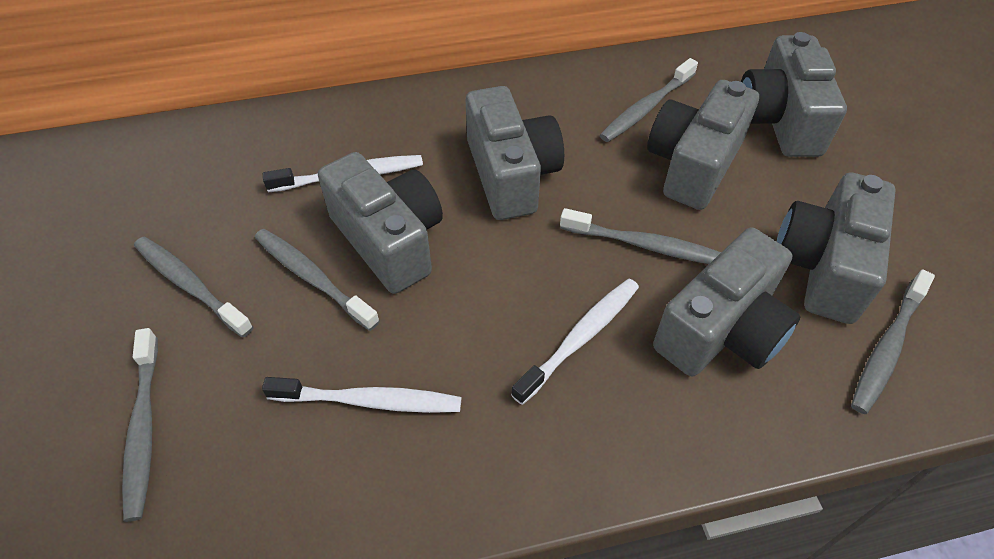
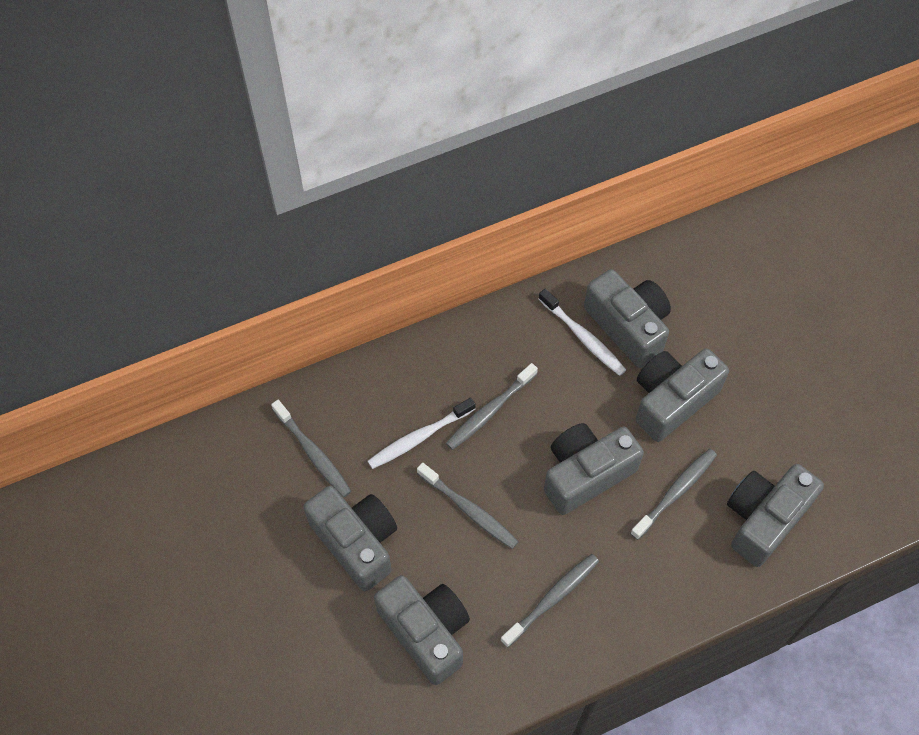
grey toothbrush: 6 -> 5
white toothbrush: 3 -> 2

